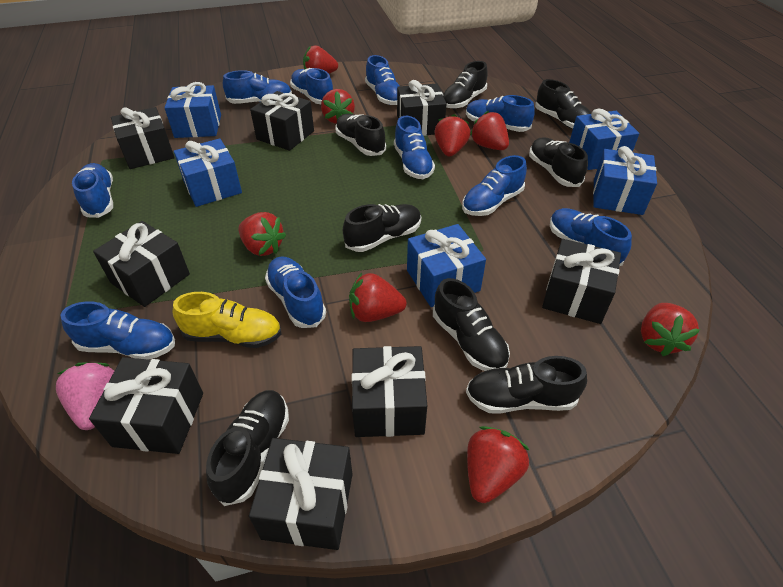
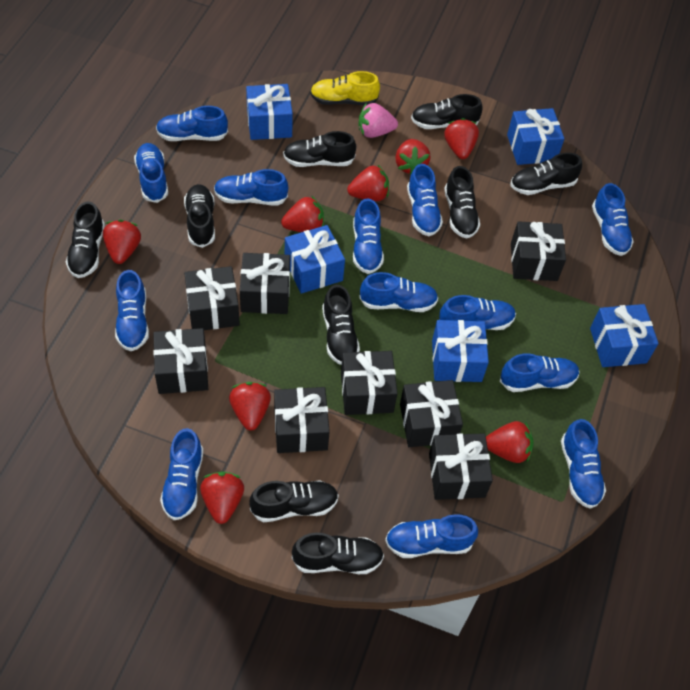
black shoe: 8 -> 9
blue shoe: 10 -> 13

